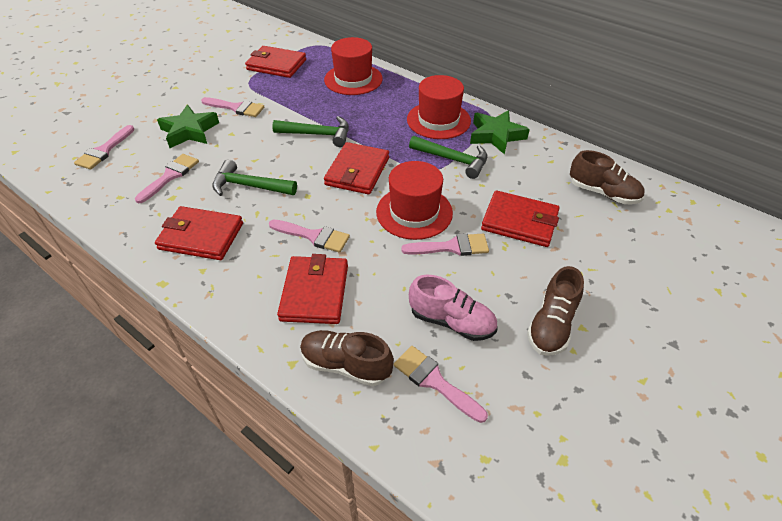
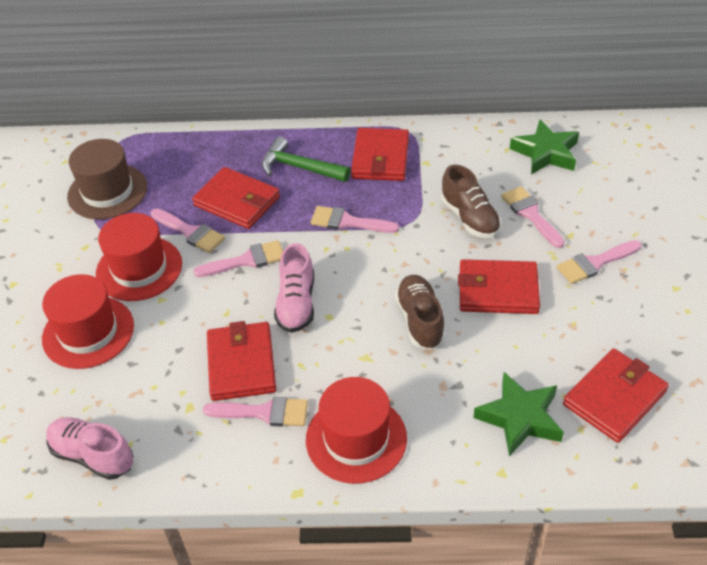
brown hat: 0 -> 1
brown shoe: 3 -> 2
green hammer: 3 -> 1
pink shoe: 1 -> 2

